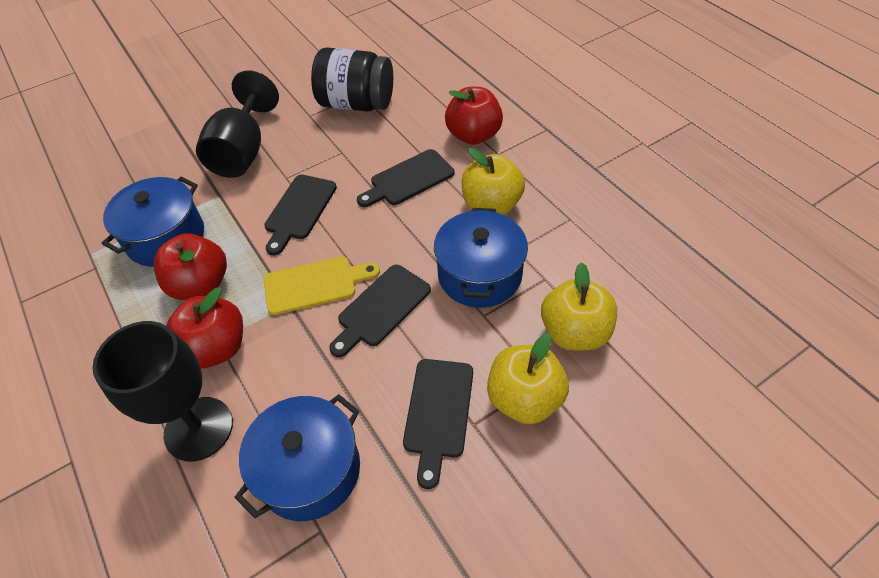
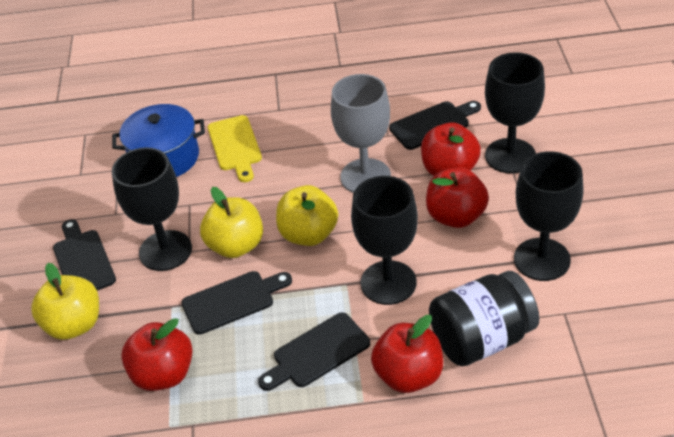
black goblet: 2 -> 4
blue pot: 3 -> 1
grey goblet: 0 -> 1
red apple: 3 -> 4

